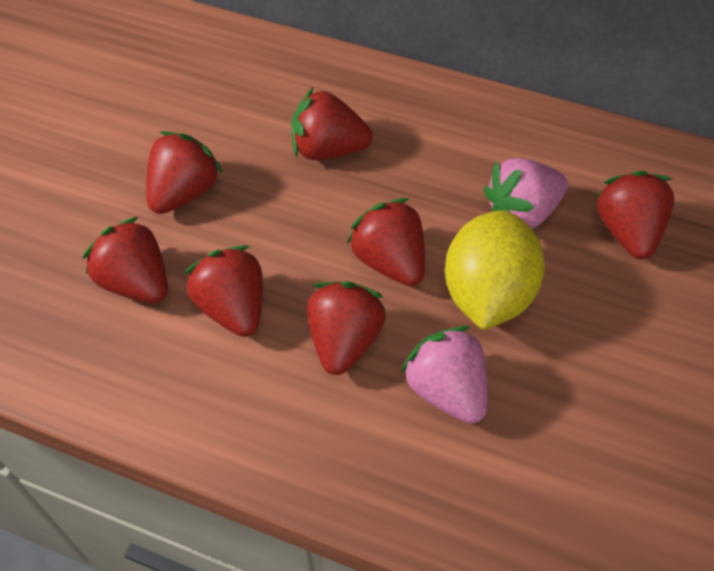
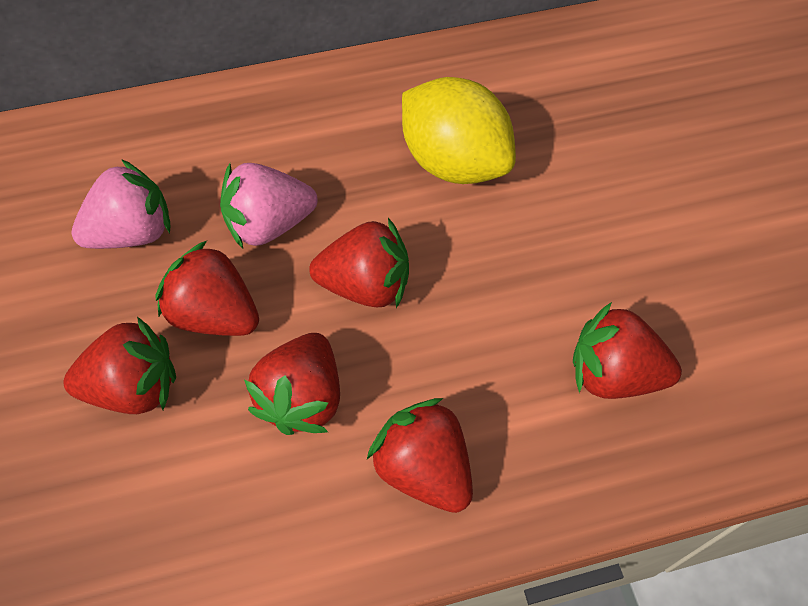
red strawberry: 7 -> 6

